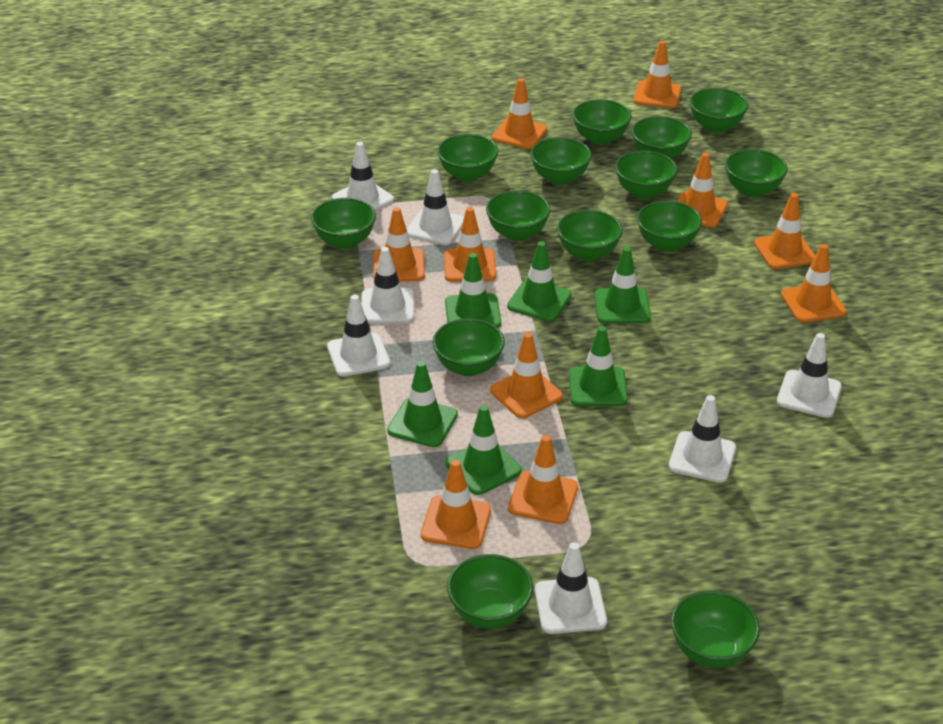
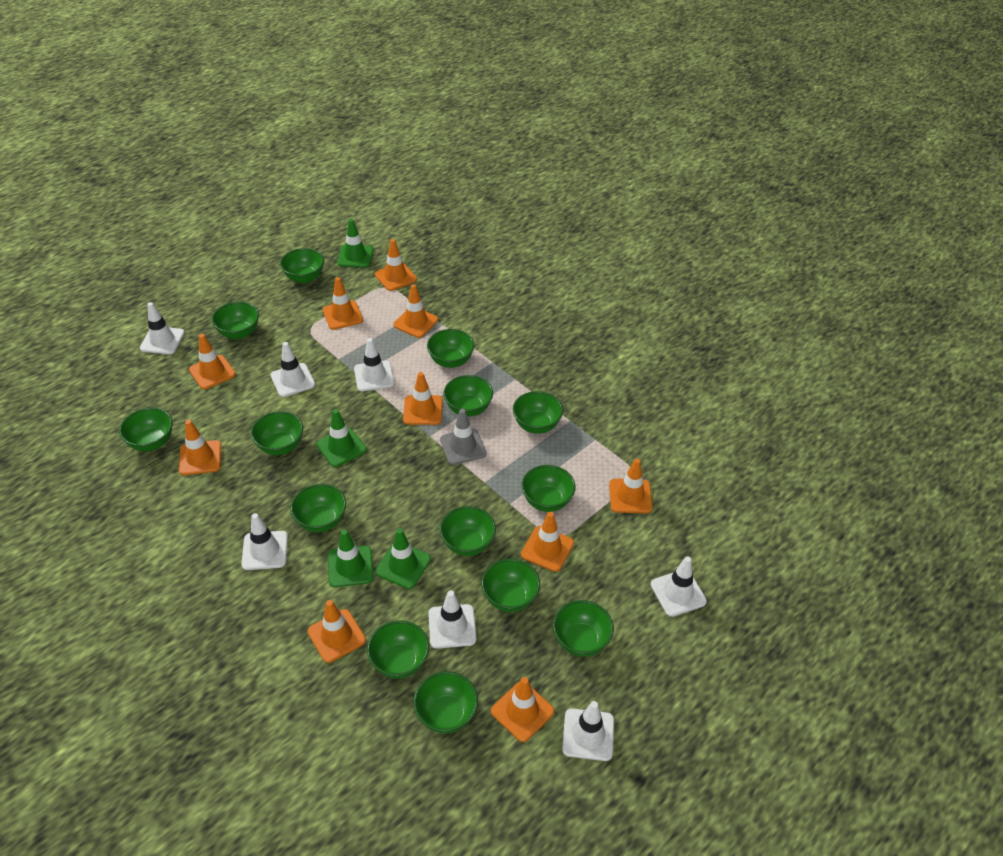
green traffic cone: 6 -> 4
grey traffic cone: 0 -> 1

